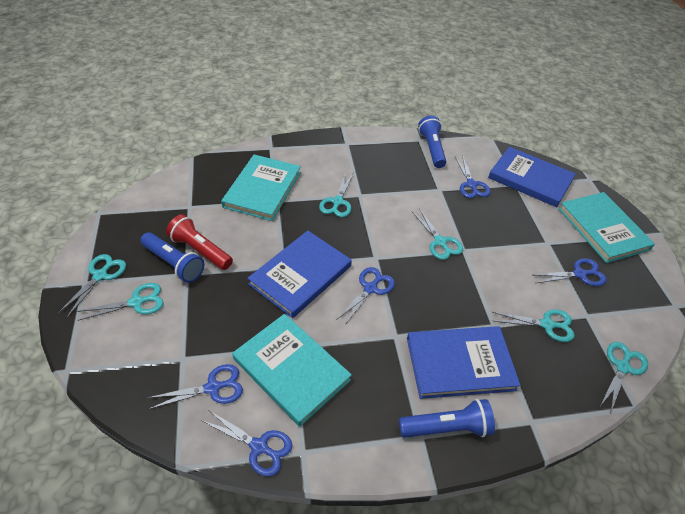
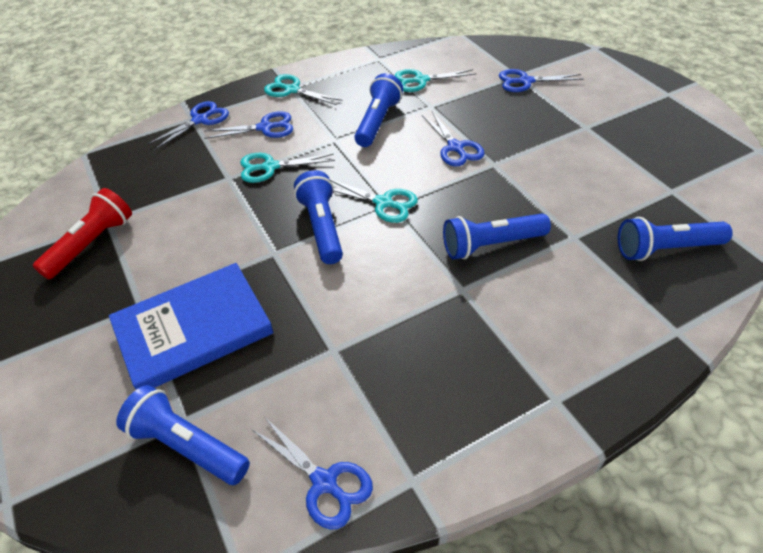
blue book: 3 -> 1
blue flashlight: 3 -> 5
turquoise book: 3 -> 0
turquoise scissors: 6 -> 4

